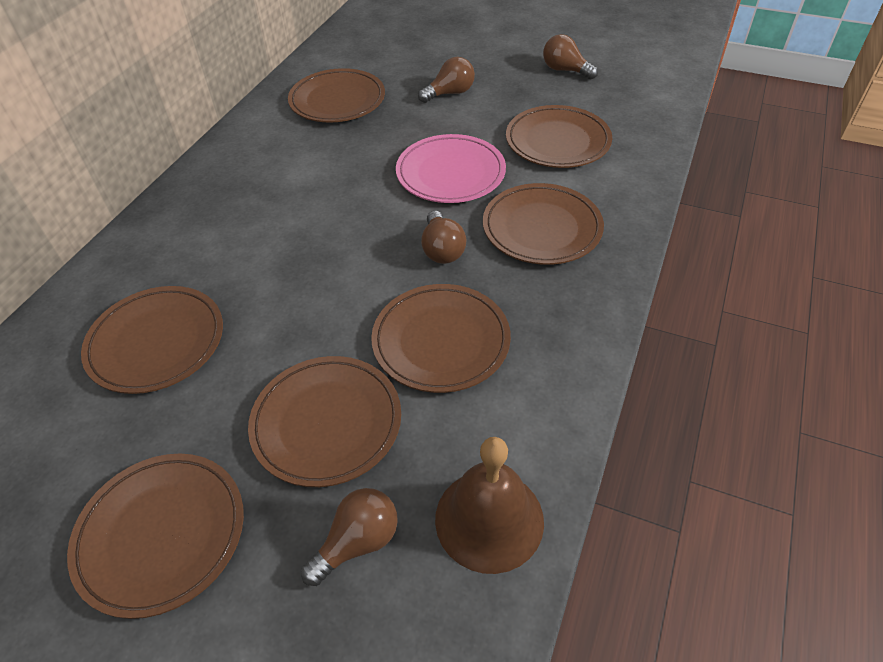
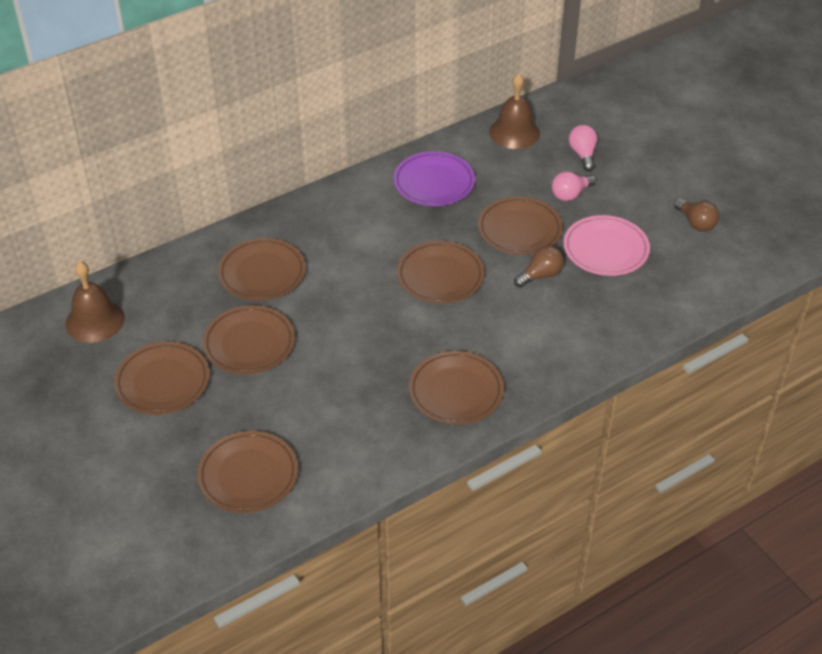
brown bell: 1 -> 2
brown light bulb: 4 -> 2
pink light bulb: 0 -> 2
purple plate: 0 -> 1

